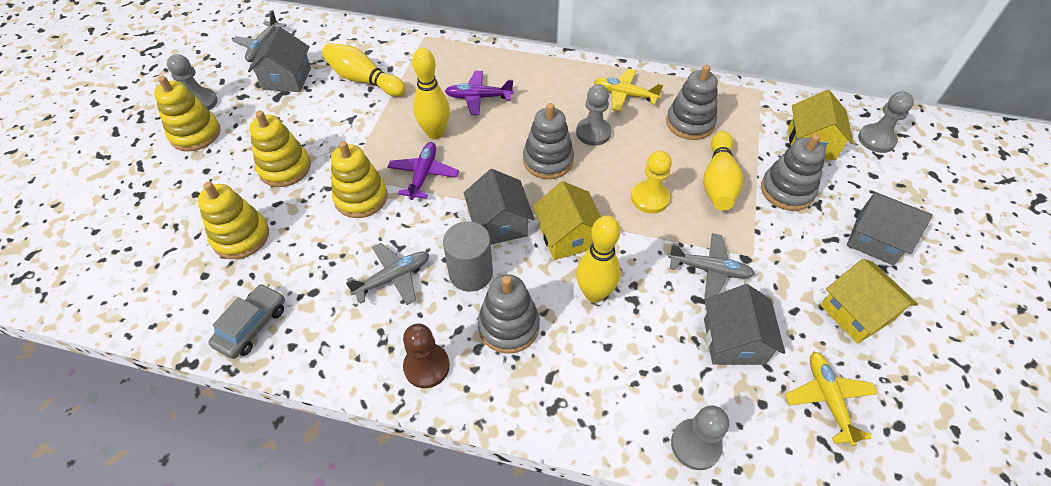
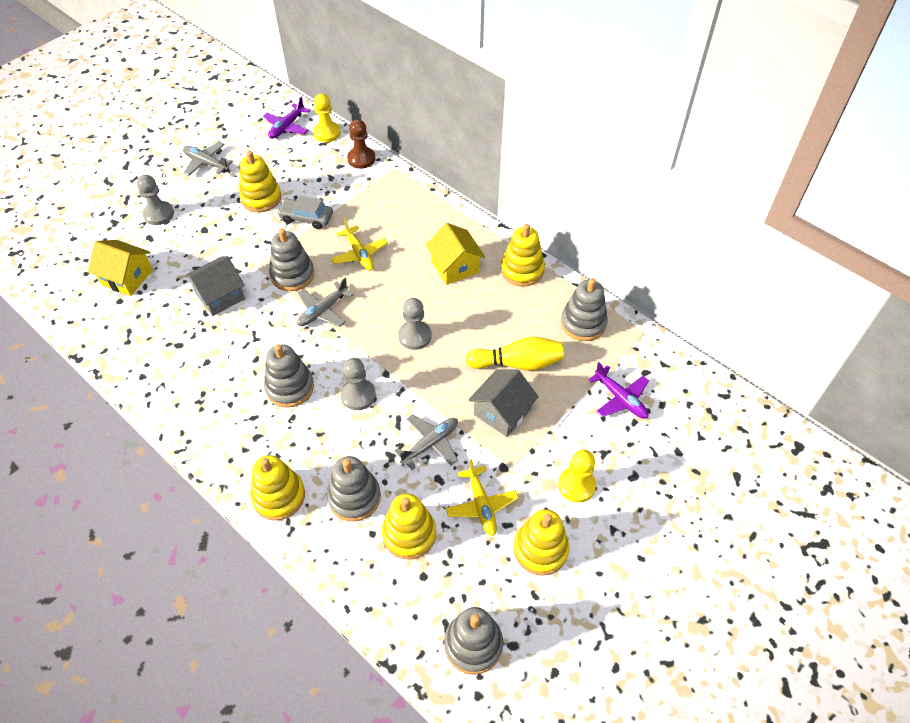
grey cylinder: 1 -> 0
grey house: 4 -> 2
grey pawn: 4 -> 3
grey stacking toy: 4 -> 5
yellow bowling pin: 4 -> 1
yellow house: 3 -> 2
yellow pawn: 1 -> 2
yellow stacking toy: 4 -> 5

